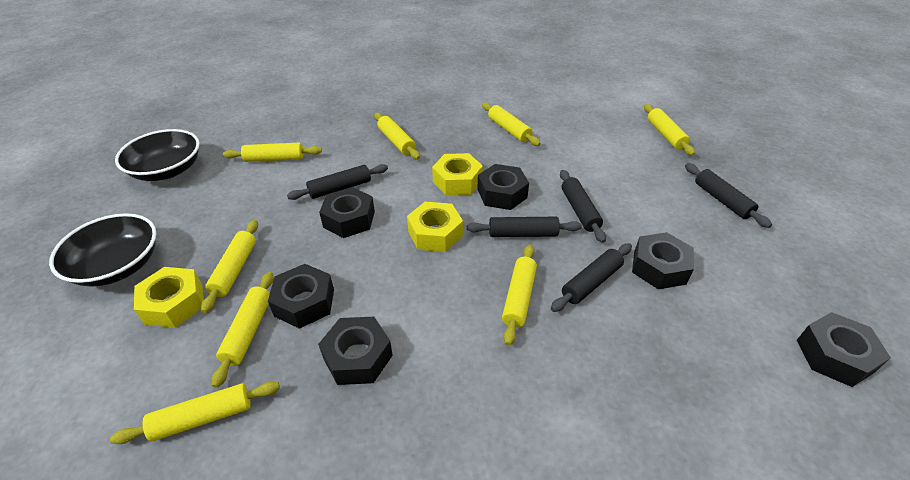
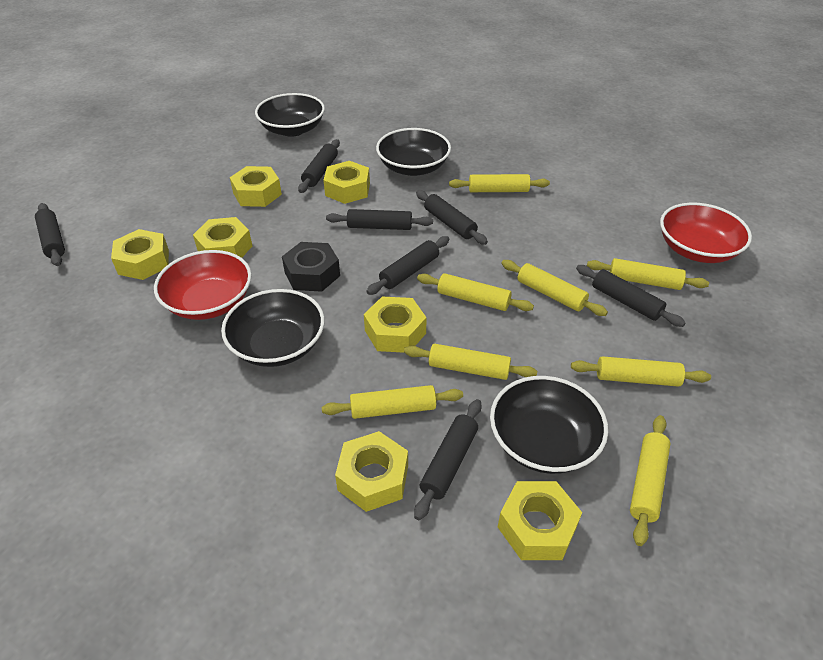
black bowl: 2 -> 4
black nut: 6 -> 1
black rolling pin: 5 -> 7
red bowl: 0 -> 2
yellow nut: 3 -> 7

